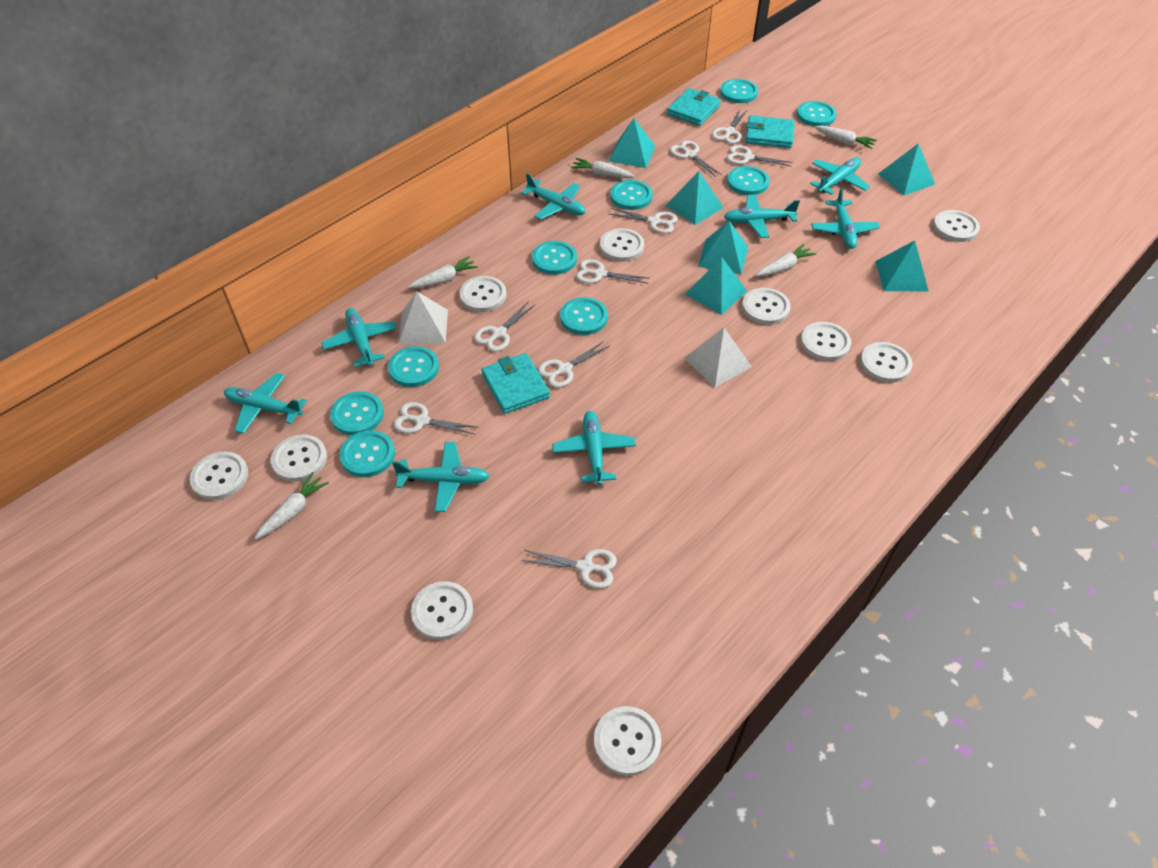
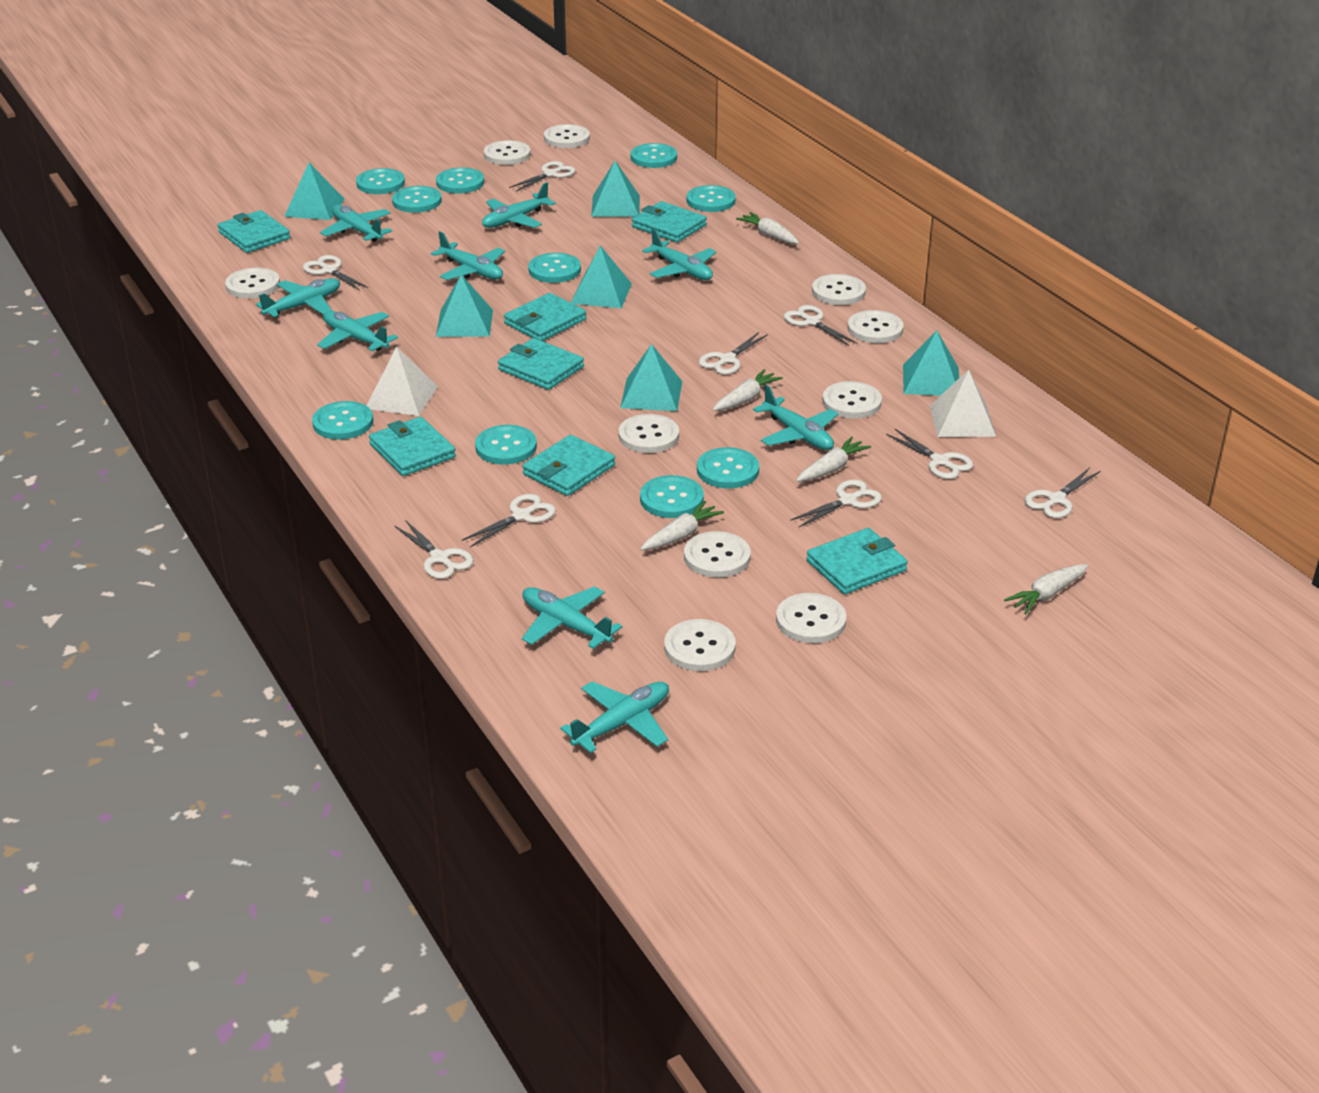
turquoise button: 9 -> 10
turquoise plane: 8 -> 9
turquoise wallet: 3 -> 7

